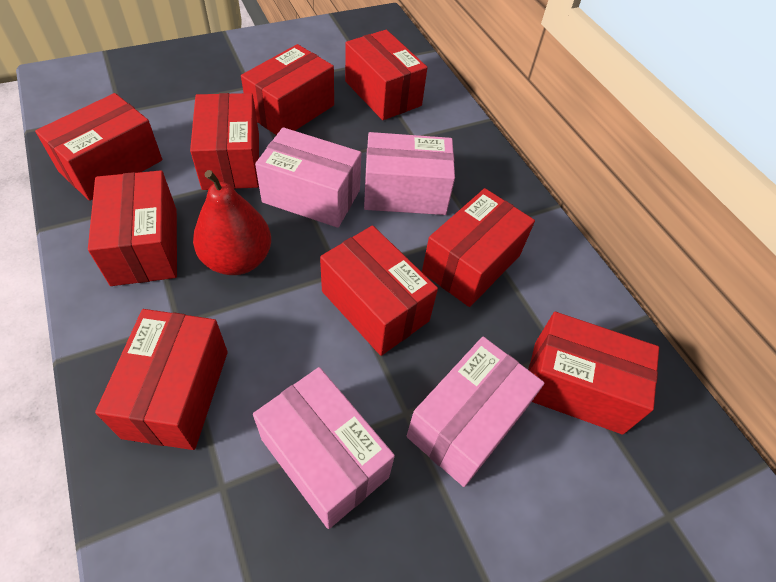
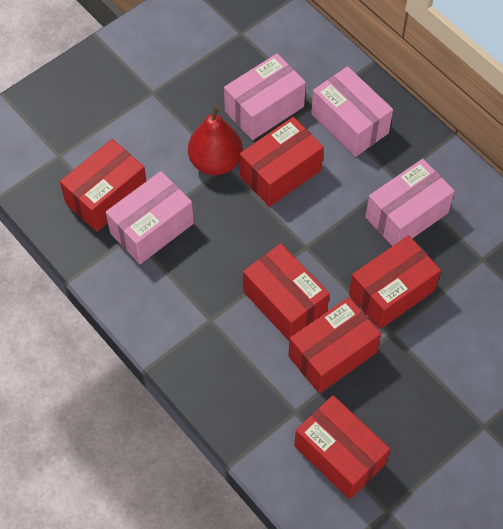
red box: 9 -> 6

